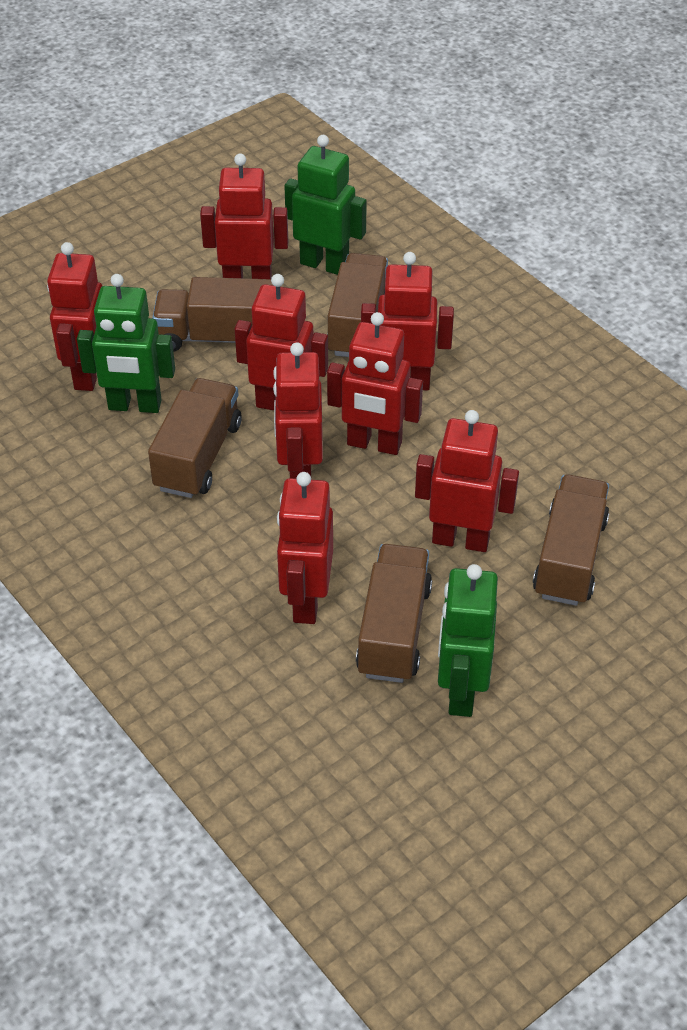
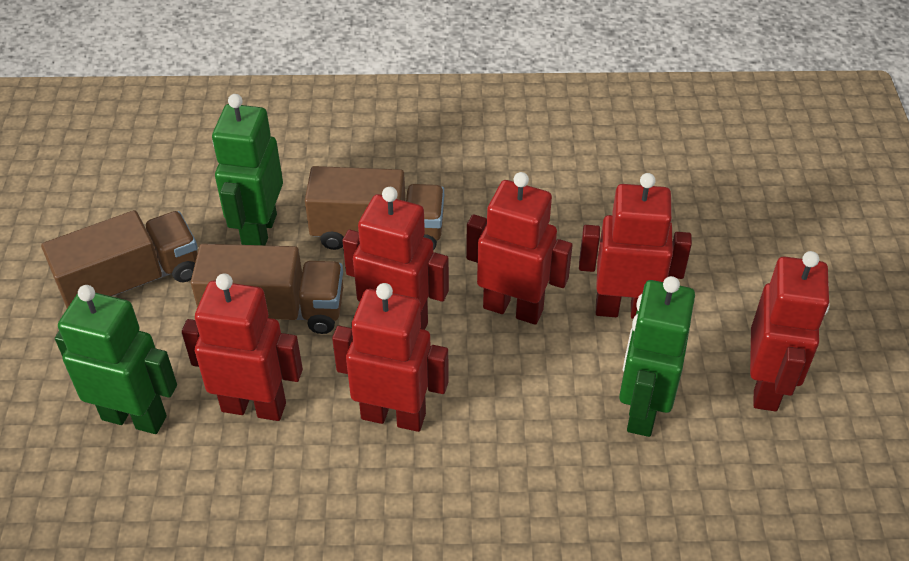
brown truck: 5 -> 3
red robot: 8 -> 6

